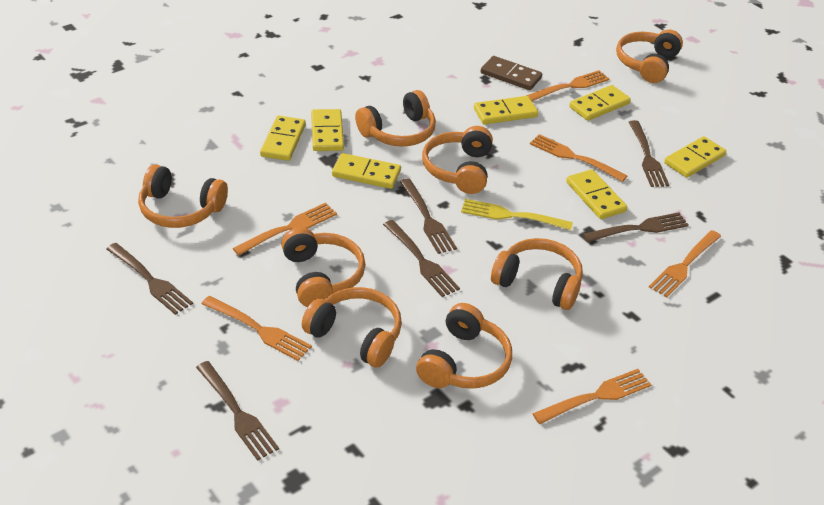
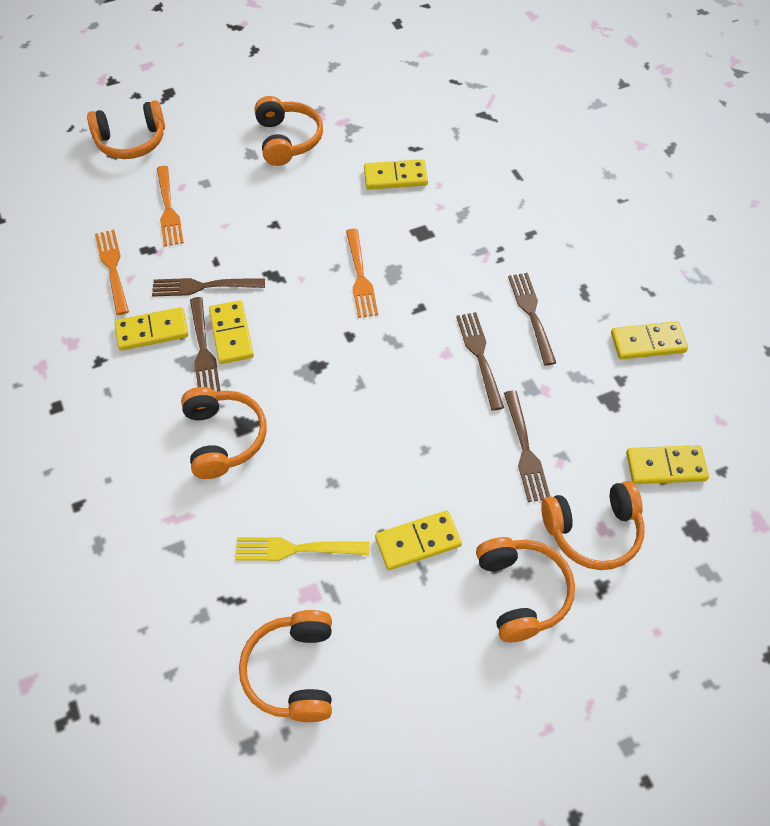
brown domino: 1 -> 0
brown fork: 6 -> 5
orange fork: 6 -> 3
orange headphones: 8 -> 6
yellow domino: 7 -> 6

